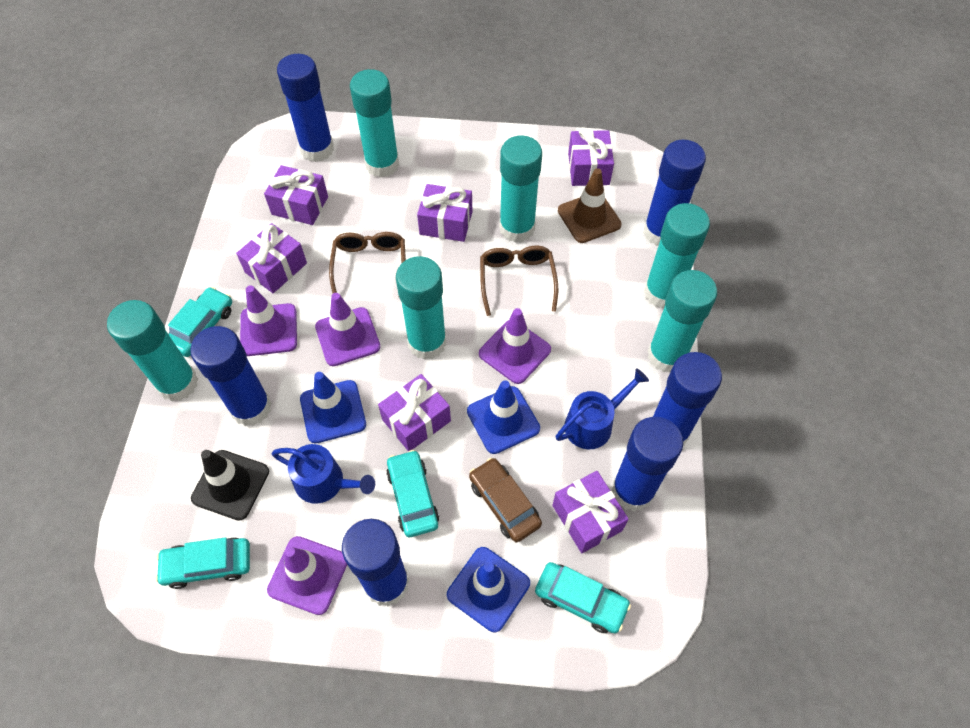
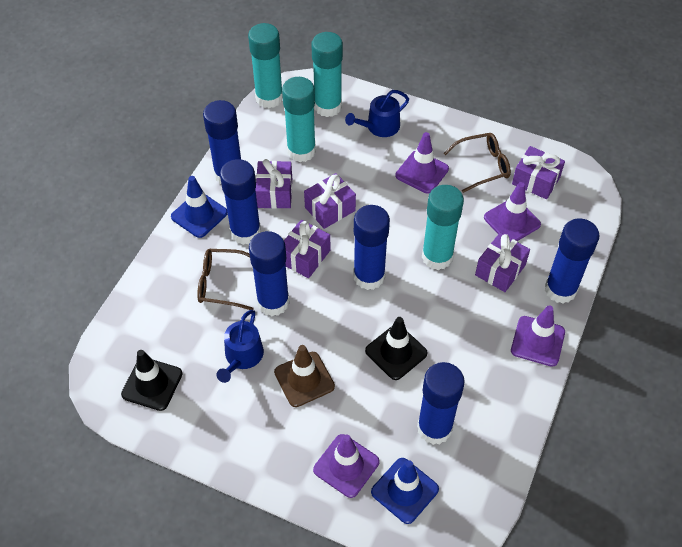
black traffic cone: 1 -> 2
blue traffic cone: 3 -> 2
brown car: 1 -> 0
purple gift: 6 -> 5
turquoise car: 4 -> 0
turquoise glue stick: 6 -> 4

